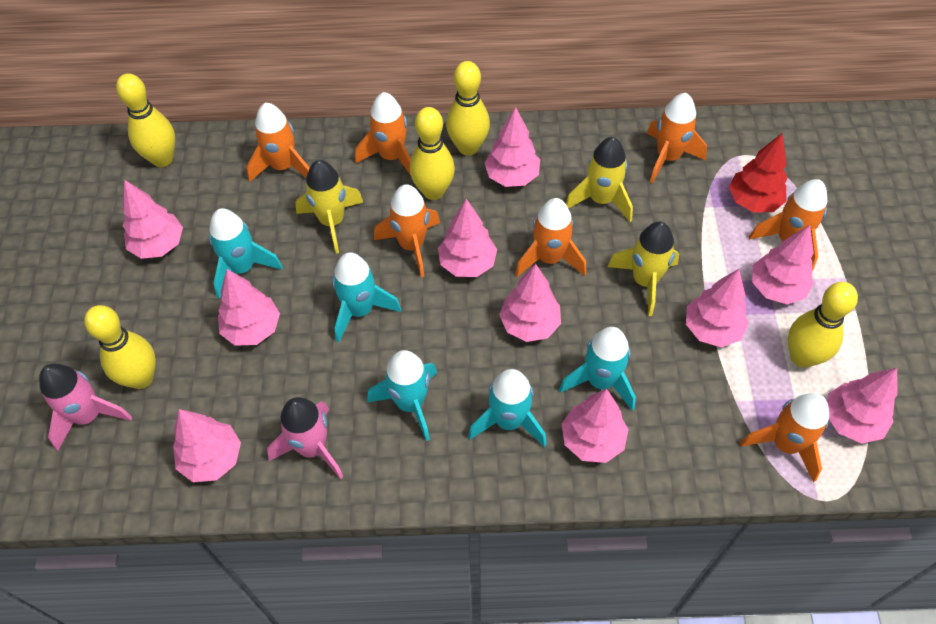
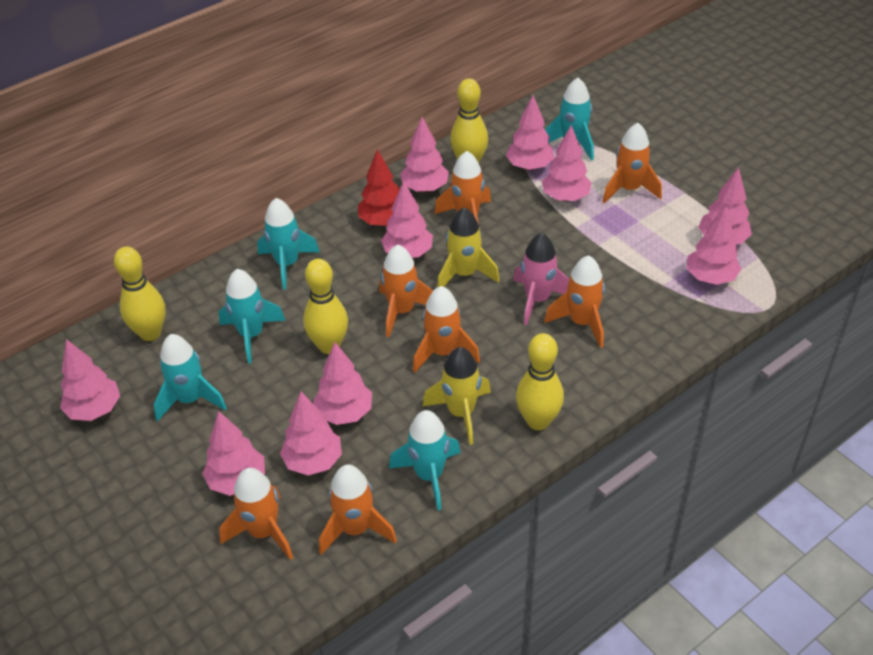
pink rocket: 2 -> 1
yellow bowling pin: 5 -> 4
yellow rocket: 3 -> 2

